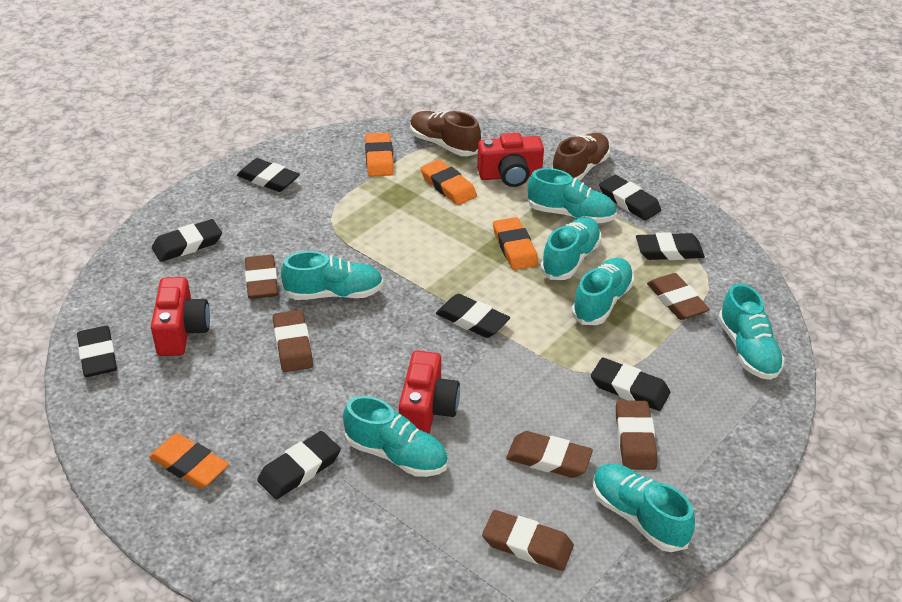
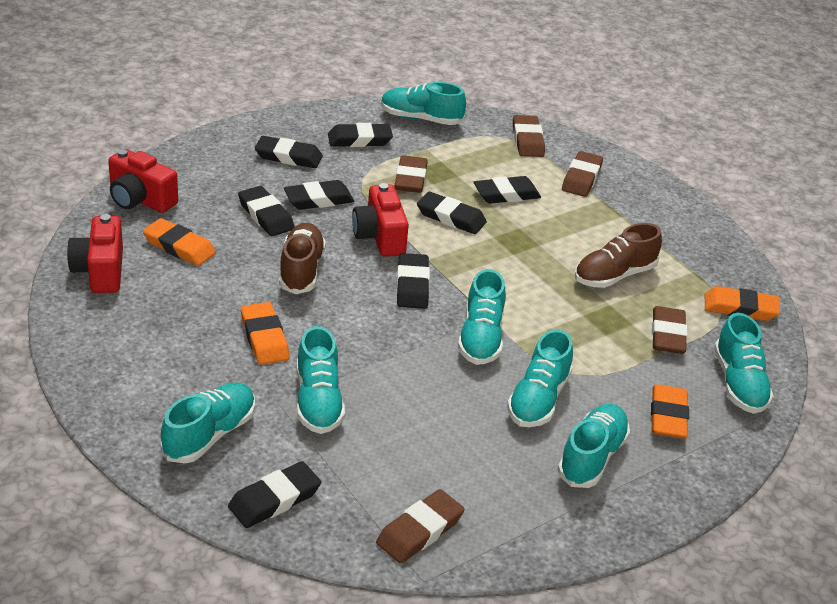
brown eraser: 6 -> 5

